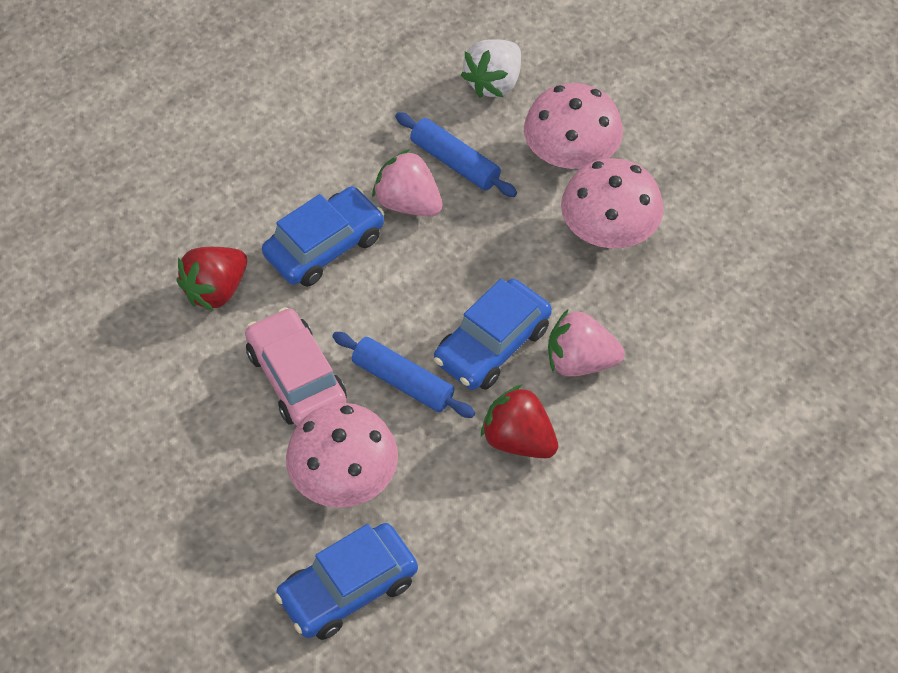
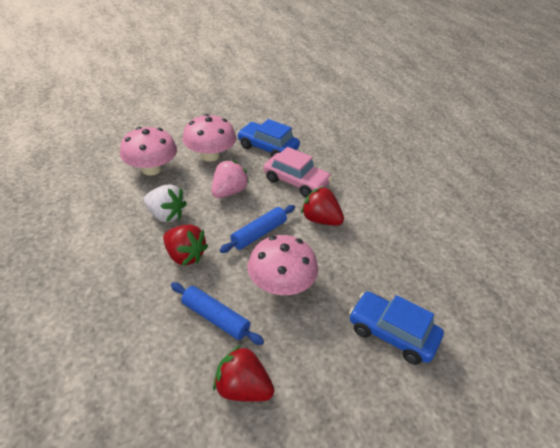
blue car: 3 -> 2
pink strawberry: 2 -> 1
red strawberry: 2 -> 3

